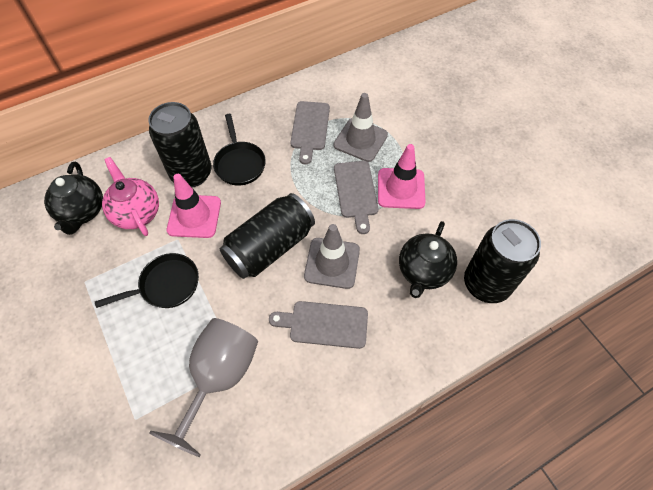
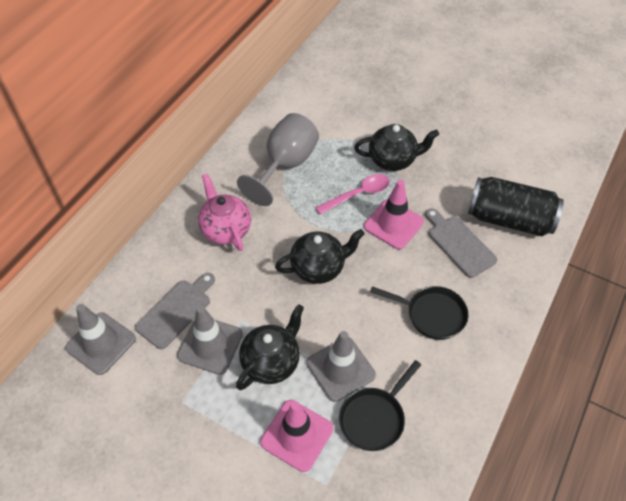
black can: 3 -> 1
black teapot: 2 -> 3
grey cutting board: 3 -> 2
grey traffic cone: 2 -> 3
pink spoon: 0 -> 1

